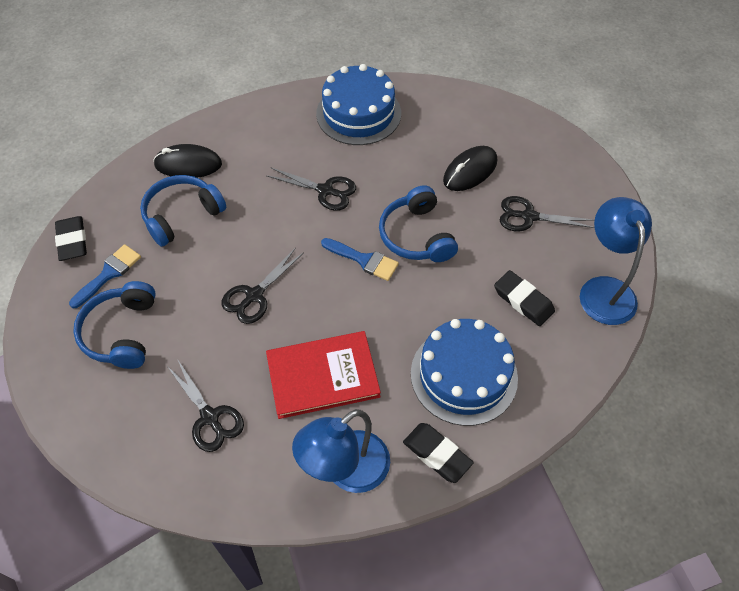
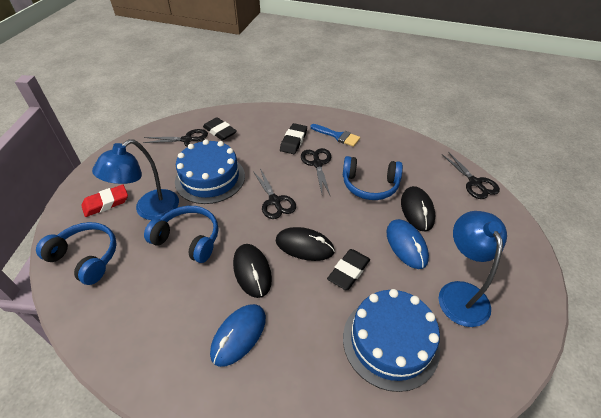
black mouse: 2 -> 3
blue brush: 2 -> 1
blue mouse: 0 -> 2
red book: 1 -> 0
red eraser: 0 -> 1

